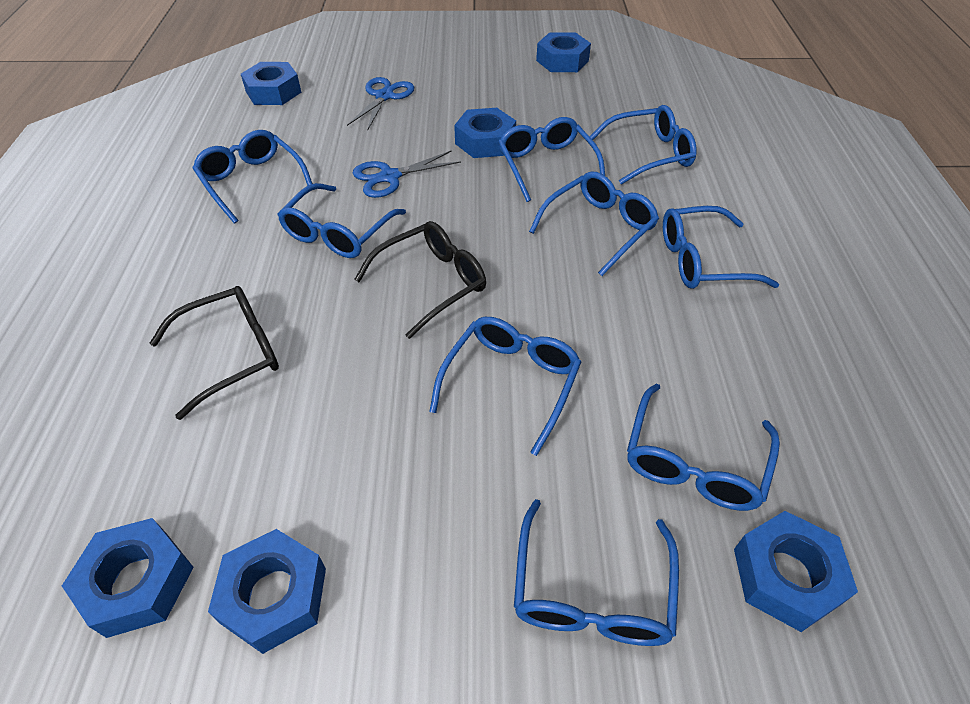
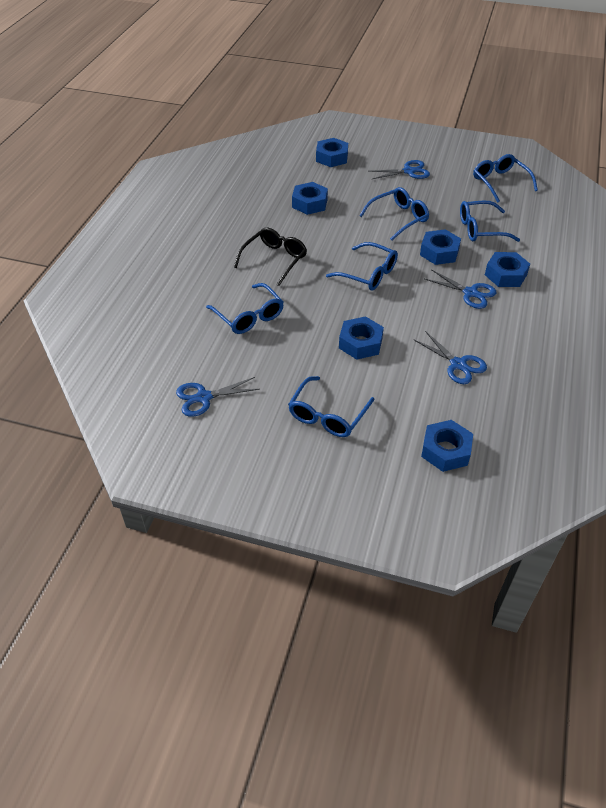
black glasses: 2 -> 1
blue glasses: 9 -> 6
blue scissors: 2 -> 4

